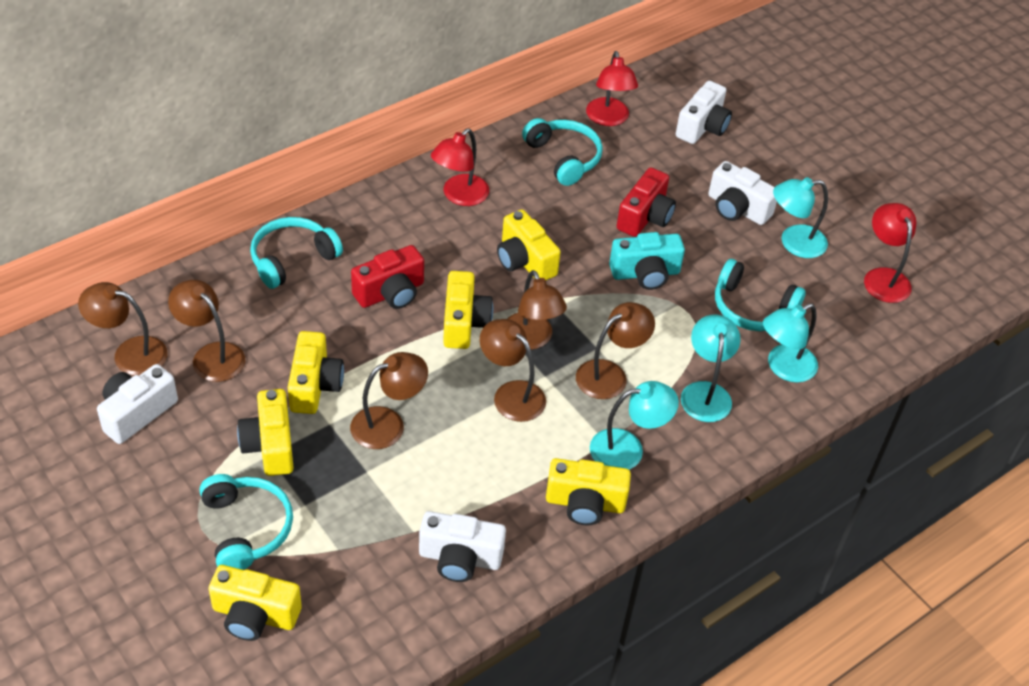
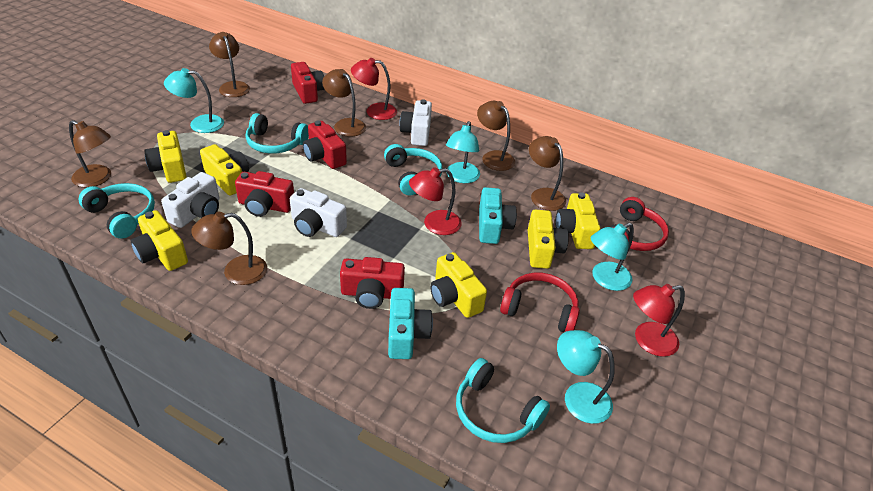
red camera: 2 -> 4
red headphones: 0 -> 2
turquoise camera: 1 -> 2
white camera: 4 -> 3

